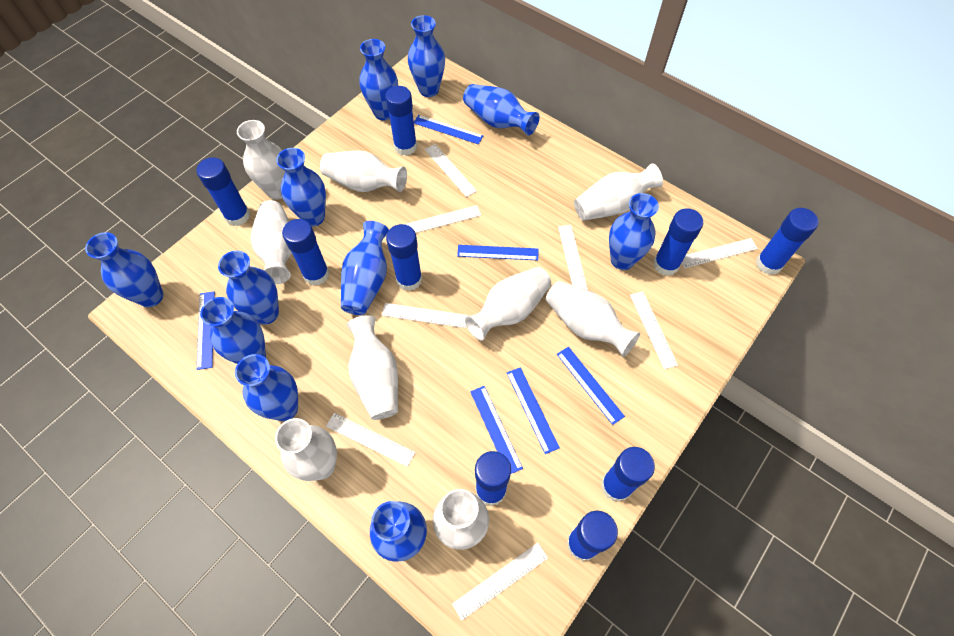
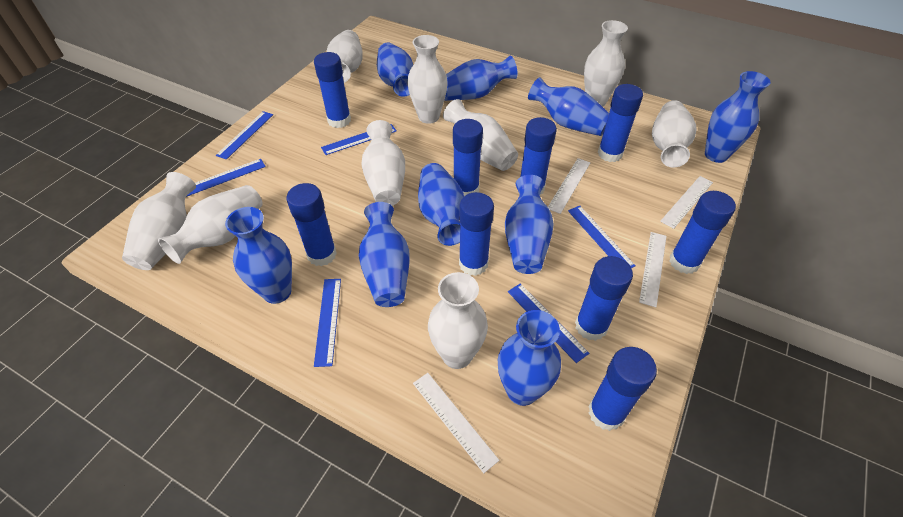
blue vase: 11 -> 9
white ruler: 8 -> 4

